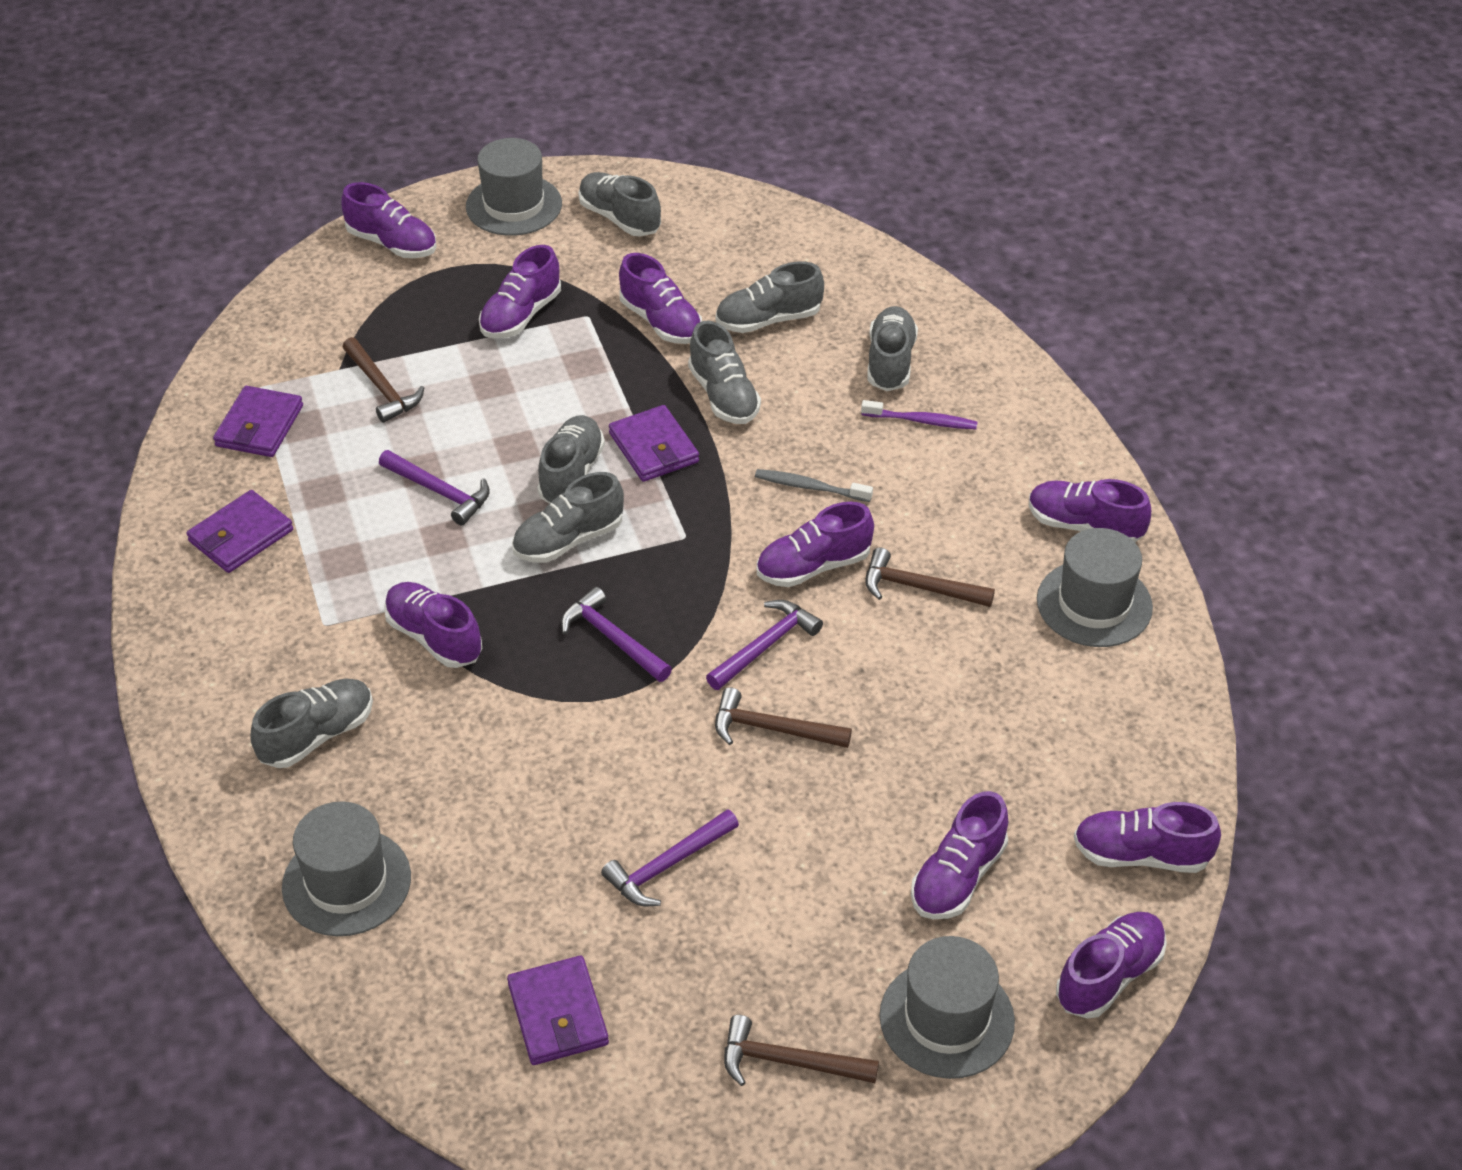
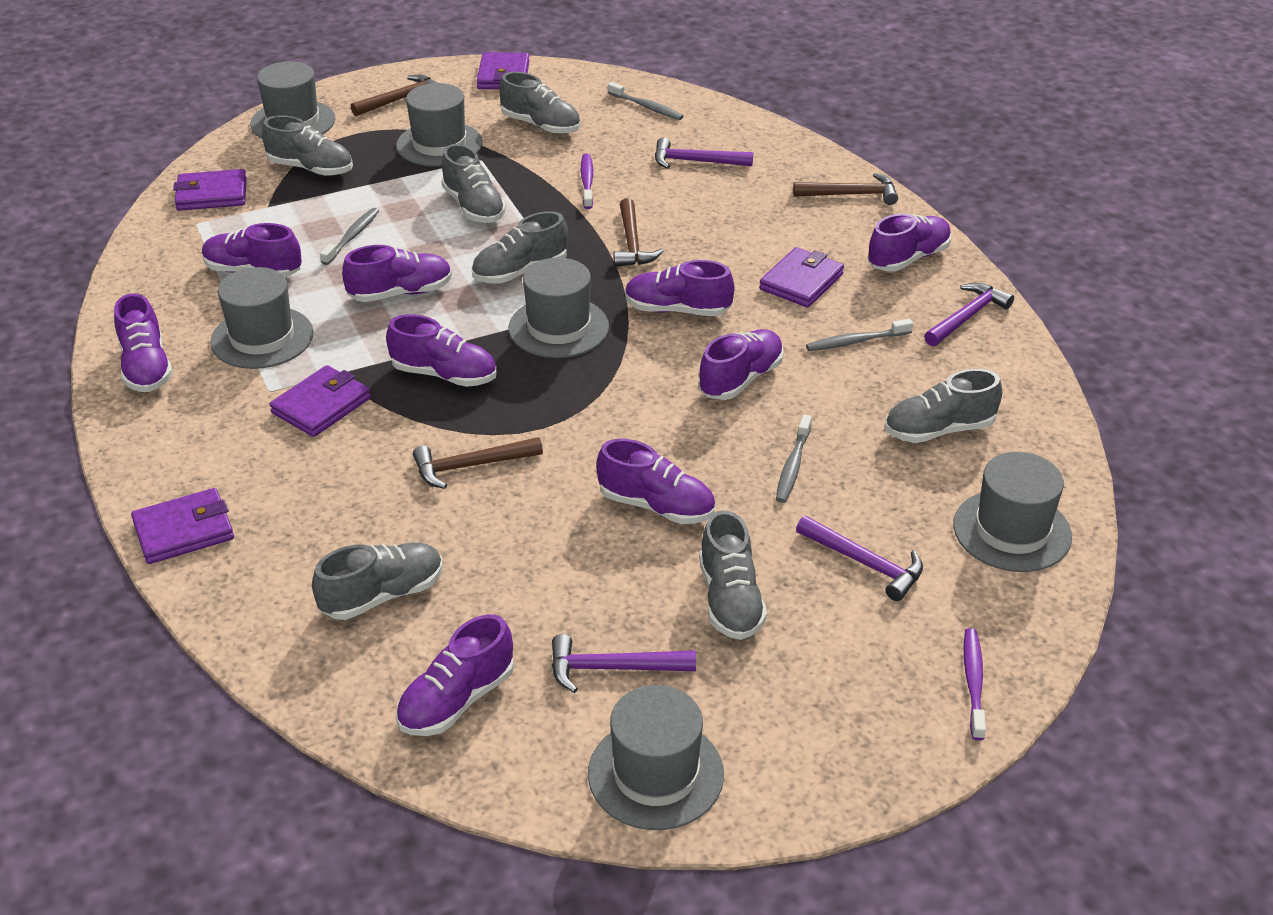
grey hat: 4 -> 6
grey toothbrush: 1 -> 4
purple toothbrush: 1 -> 2
purple wallet: 4 -> 5

